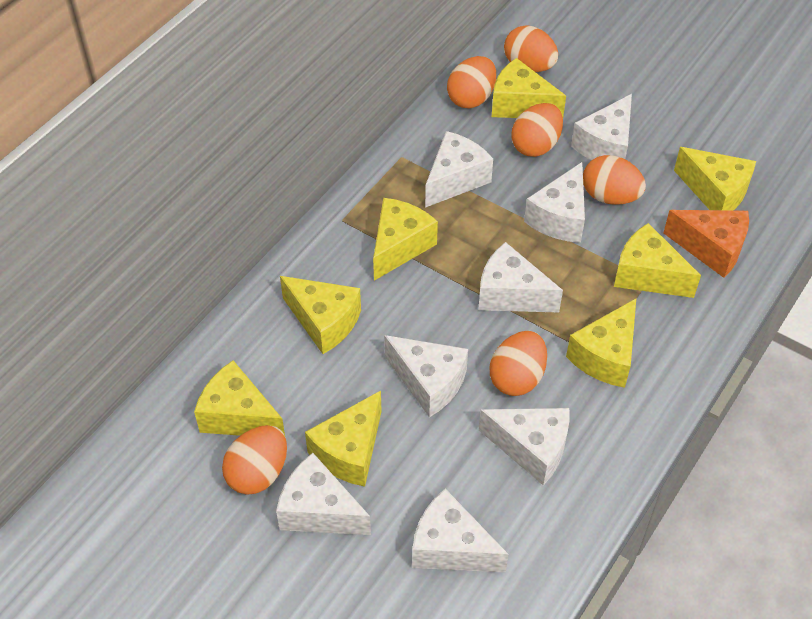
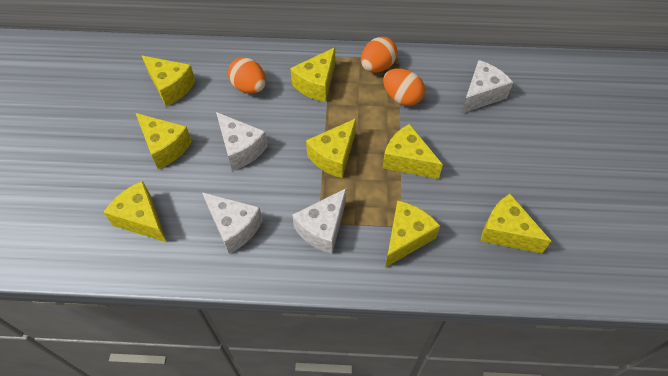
orange cheese: 1 -> 0
orange egg: 6 -> 3
white cheese: 8 -> 4

